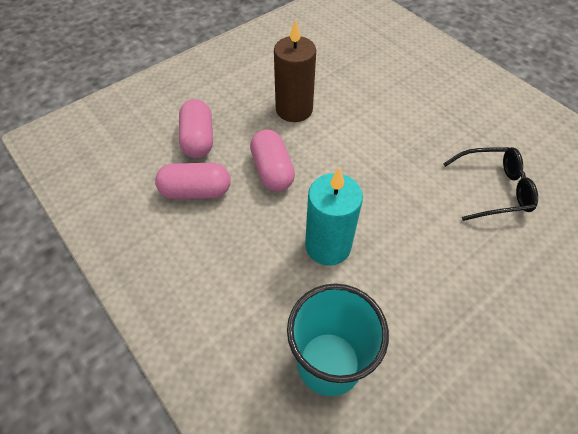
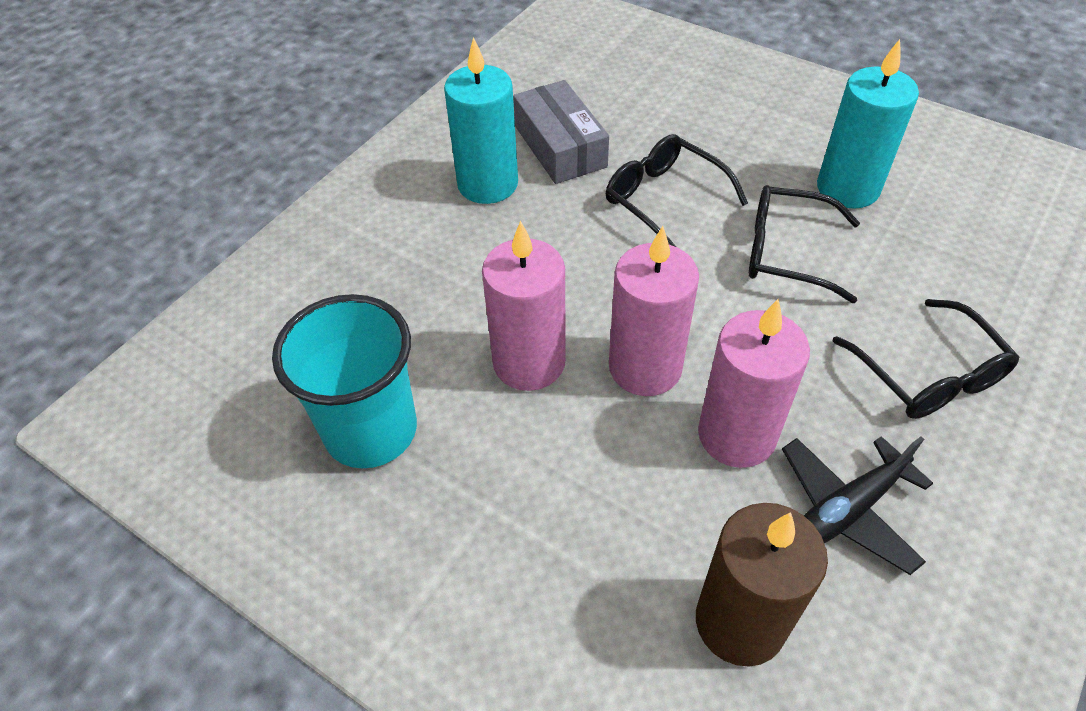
black glasses: 1 -> 3
black plane: 0 -> 1
grey box: 0 -> 1
pink candle: 0 -> 3
pink capsule: 3 -> 0
turquoise candle: 1 -> 2

